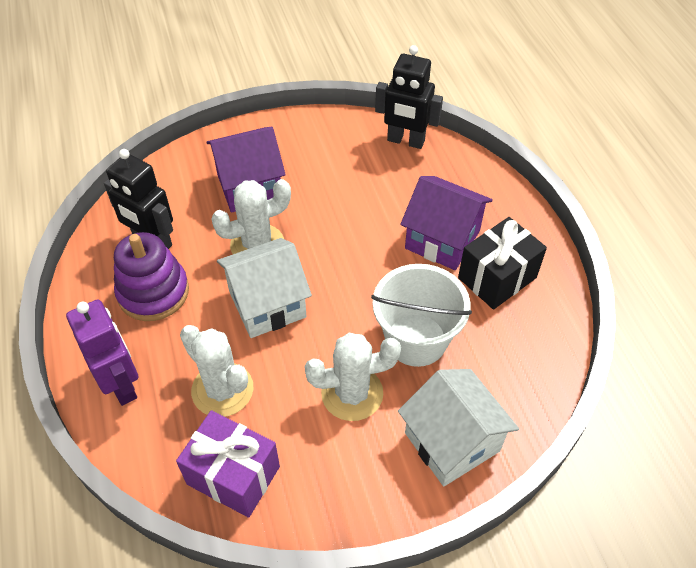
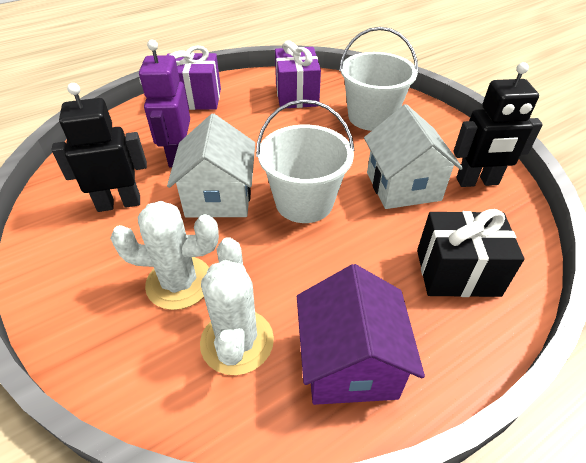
purple gift: 1 -> 2
purple house: 2 -> 1
purple stacking toy: 1 -> 0
white bucket: 1 -> 2
white cactus: 3 -> 2

